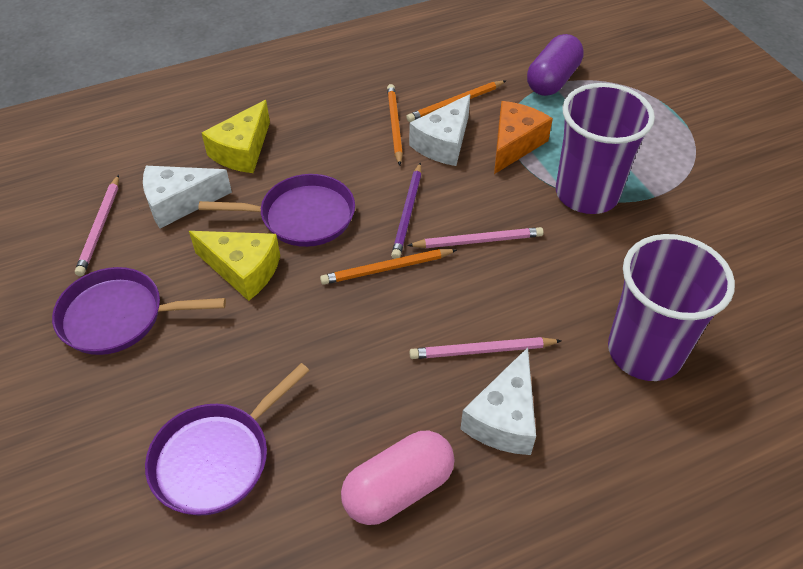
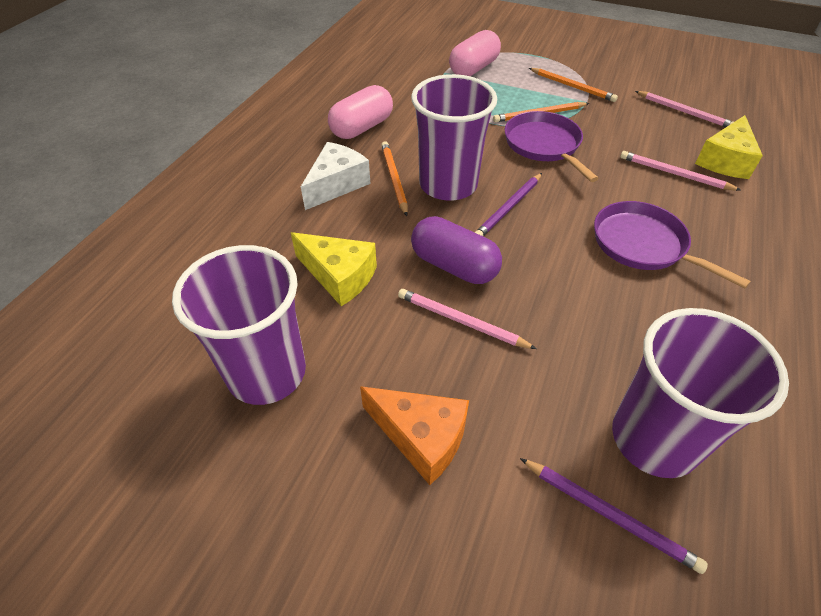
pink capsule: 1 -> 2
purple cup: 2 -> 3
purple pan: 3 -> 2
purple pencil: 1 -> 2
white cheese: 3 -> 1

